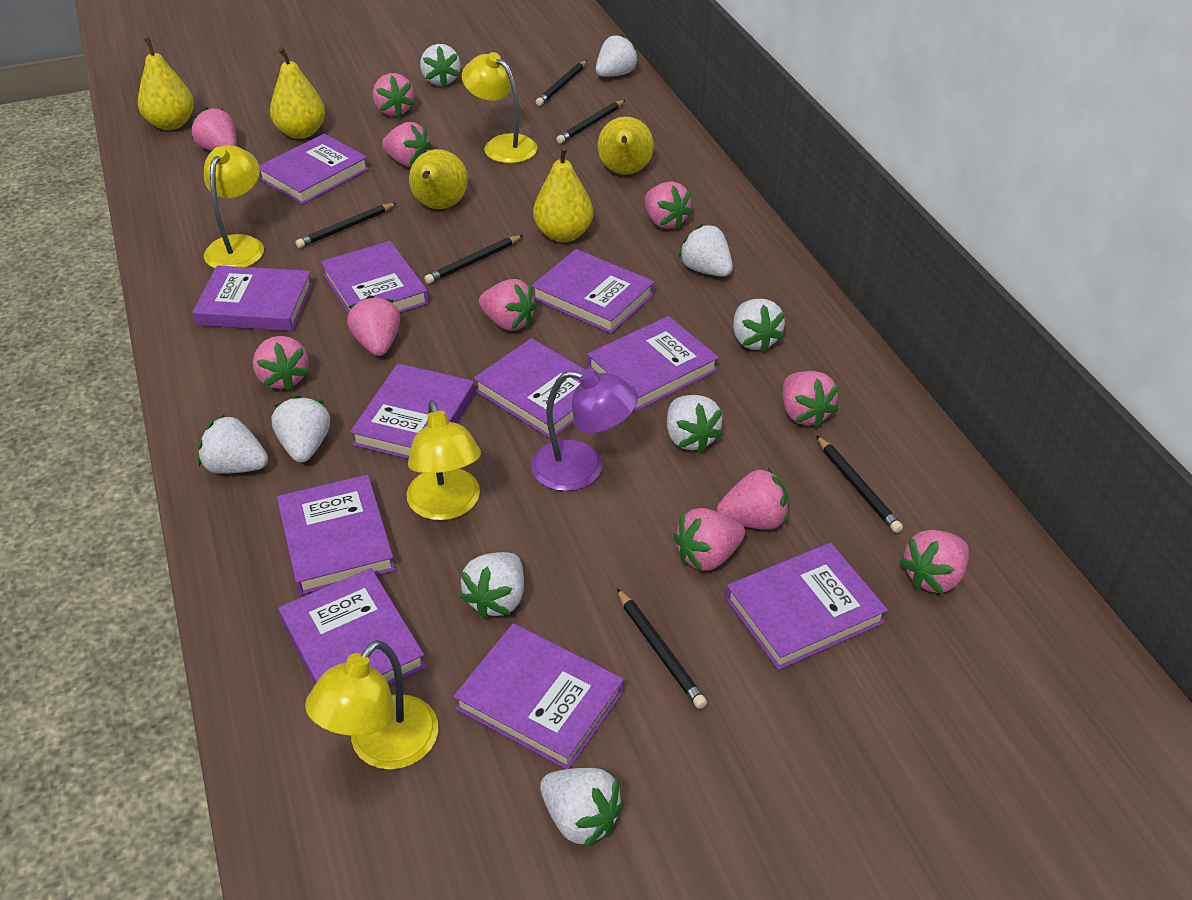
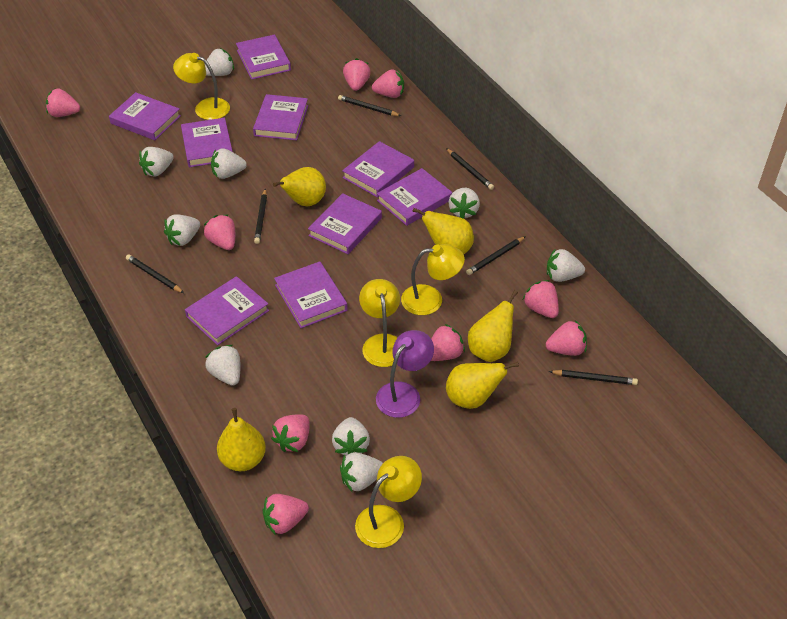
pink strawberry: 11 -> 9
purple book: 11 -> 9

